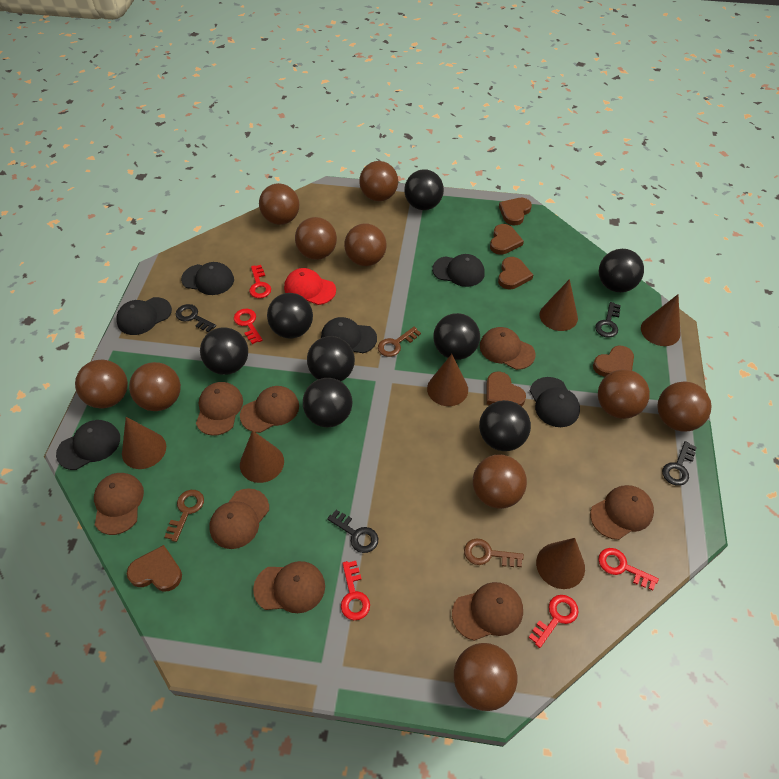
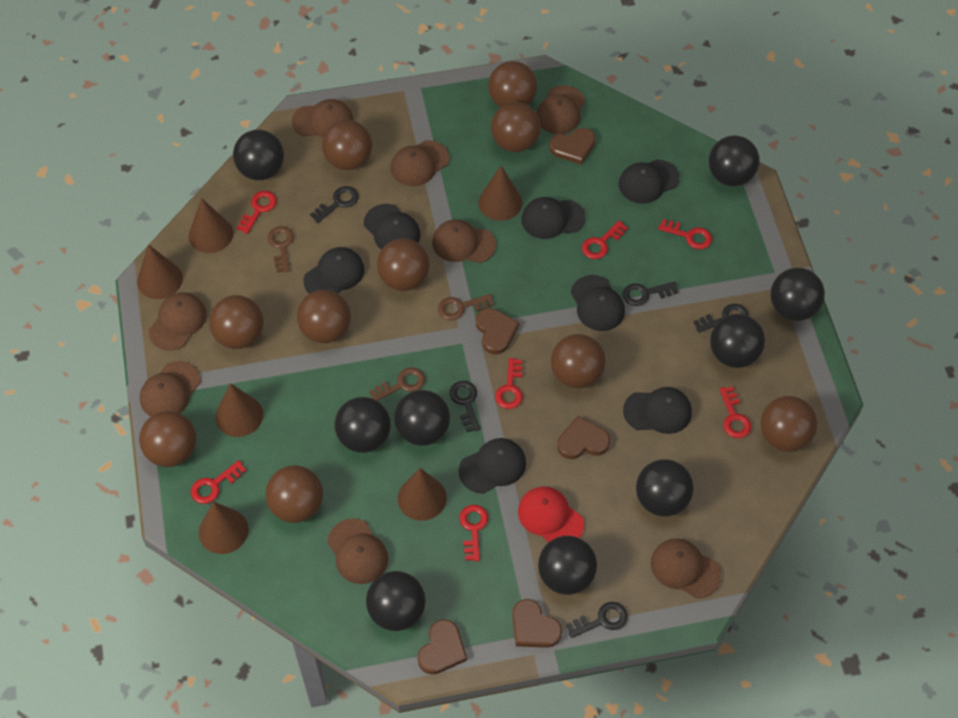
black ball: 8 -> 9
black cap: 6 -> 7
black key: 4 -> 5
brown heart: 6 -> 5
red key: 5 -> 7

